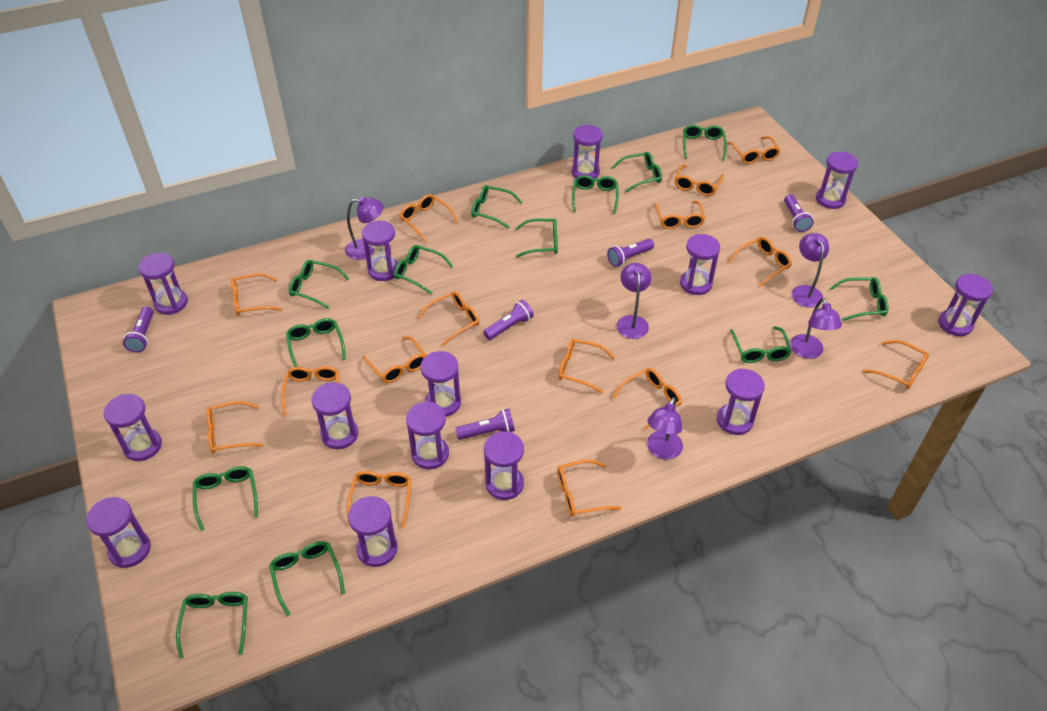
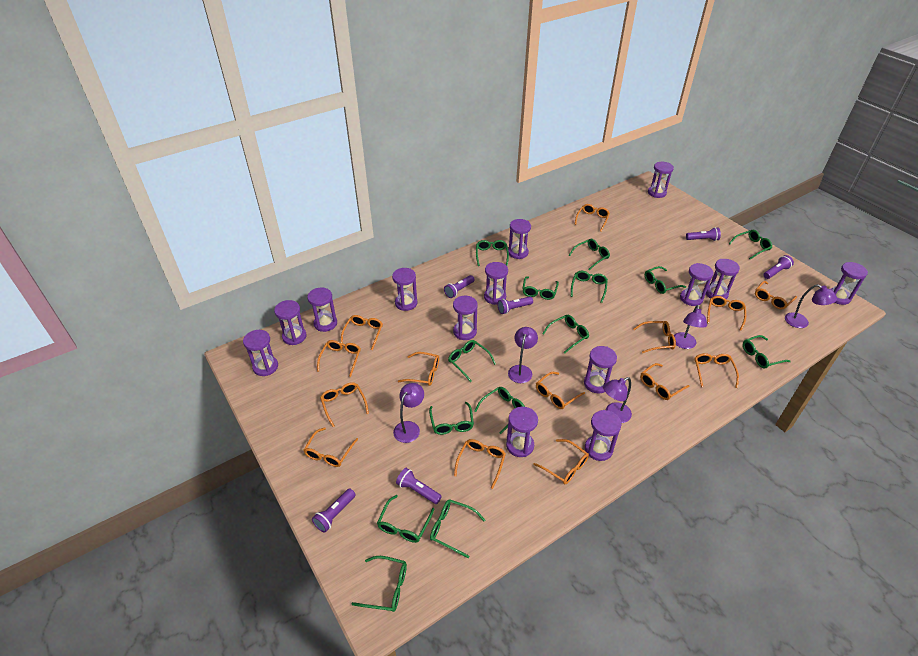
green glasses: 13 -> 14
orange glasses: 15 -> 14
purple flashlight: 5 -> 6

